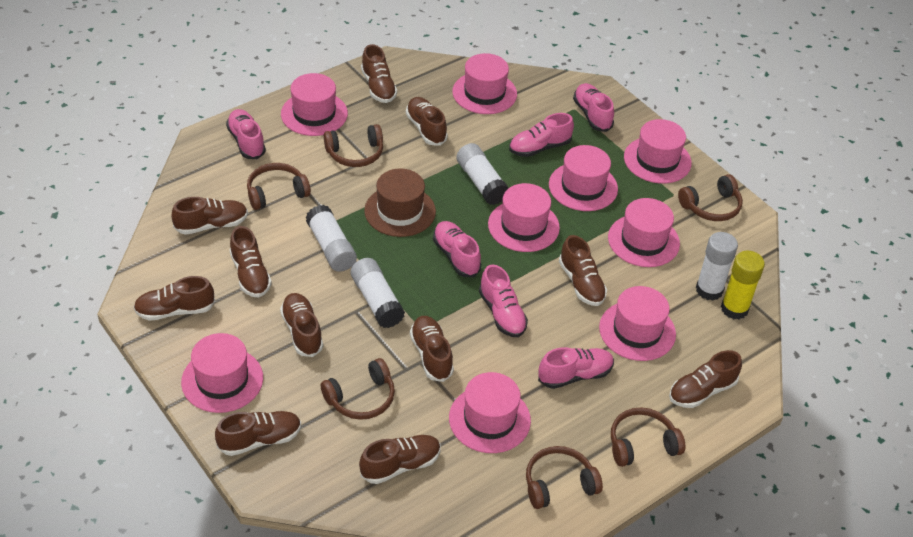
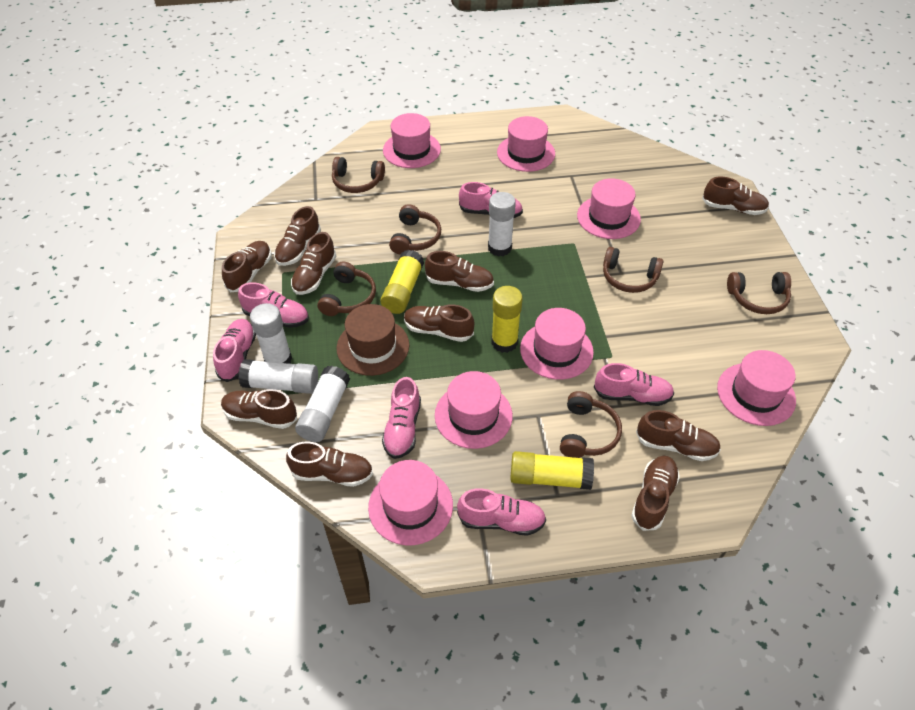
brown shoe: 11 -> 10
pink hat: 9 -> 7
yellow glue stick: 1 -> 3

